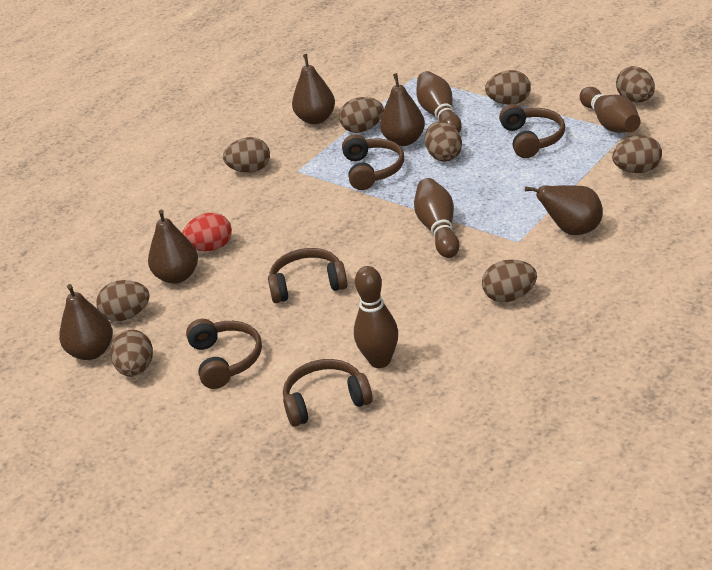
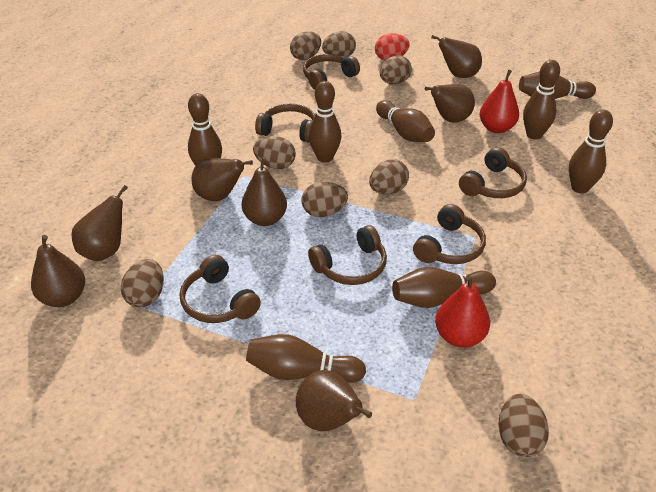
brown bowling pin: 4 -> 8
brown egg: 9 -> 8
brown headphones: 5 -> 6
brown pear: 5 -> 7
red pear: 0 -> 2

